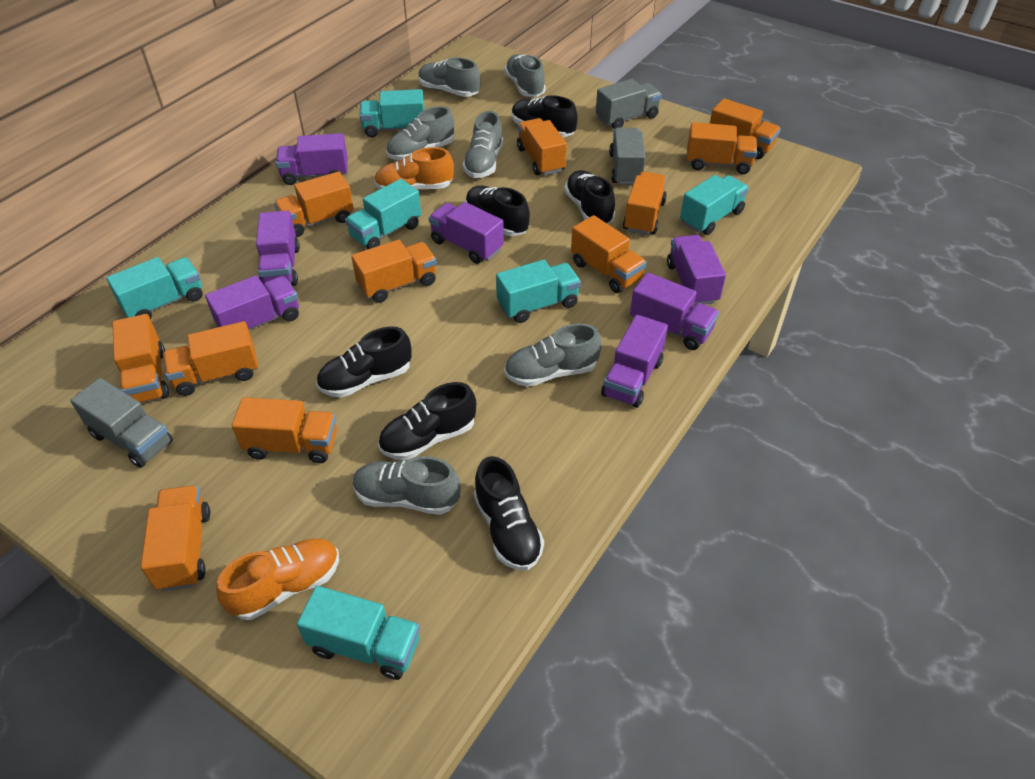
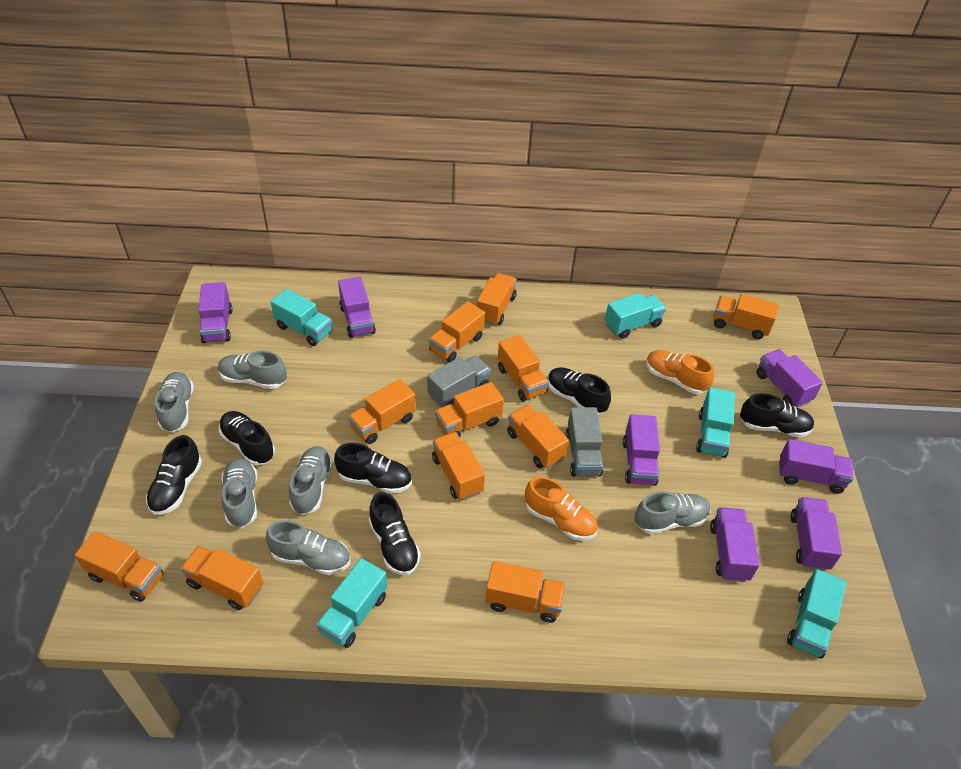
grey truck: 3 -> 2
turquoise truck: 6 -> 5

